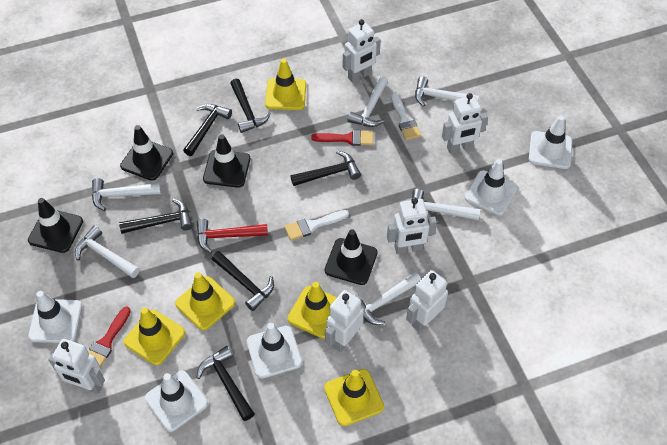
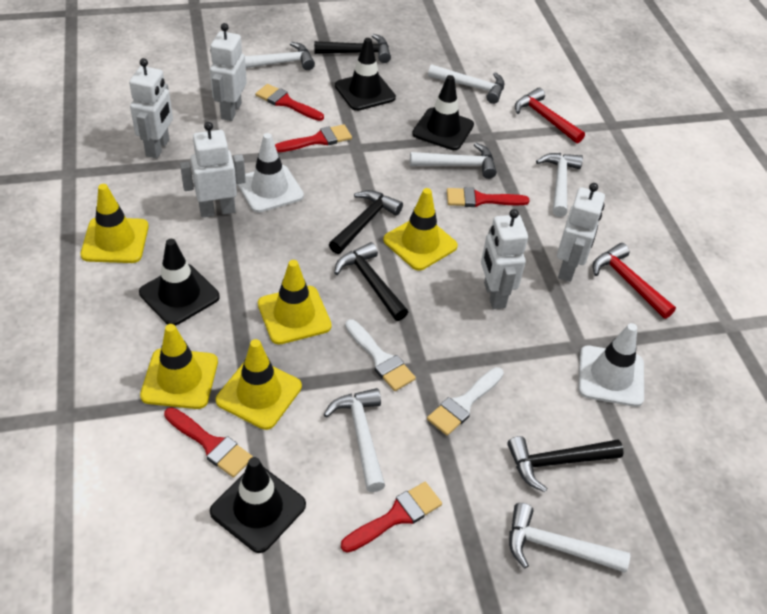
black hammer: 6 -> 4
red brush: 2 -> 5
red hammer: 1 -> 2
white robot: 6 -> 5
white traffic cone: 5 -> 2

